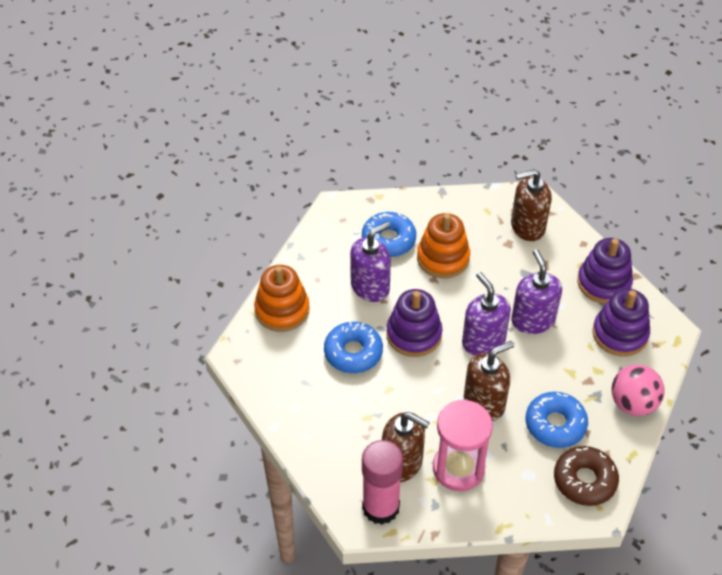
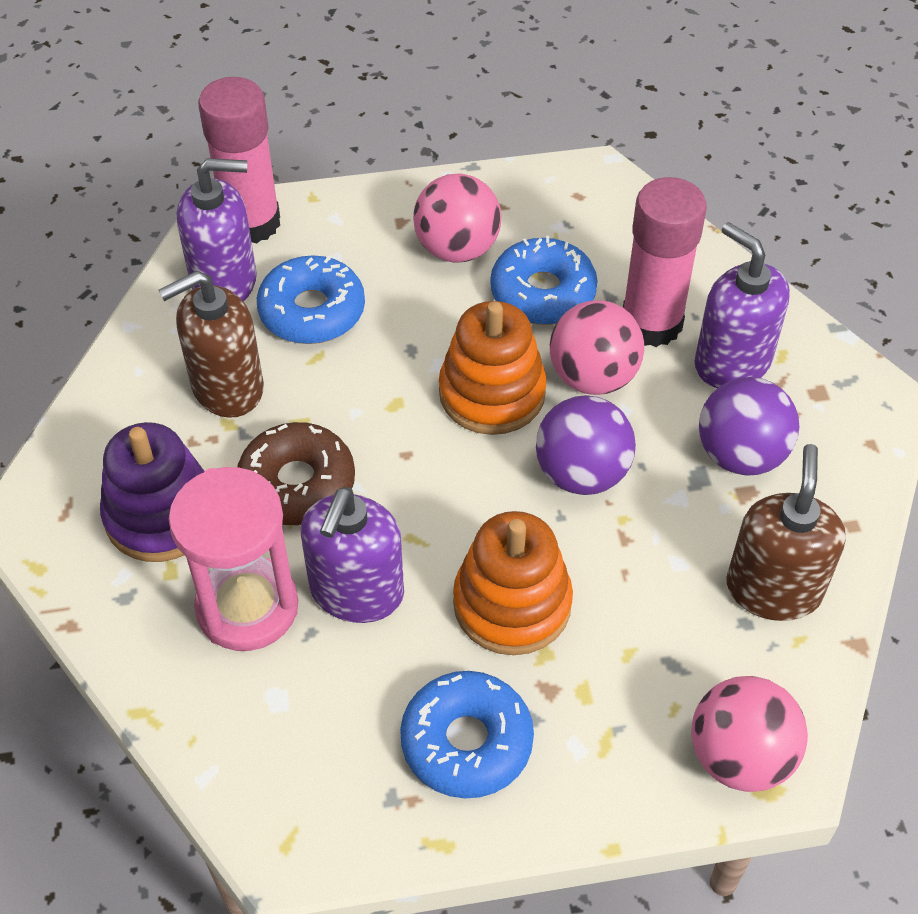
brown soap dispenser: 3 -> 2
pink ball: 1 -> 3
pink glue stick: 1 -> 2
purple ball: 0 -> 2
purple stacking toy: 3 -> 1

